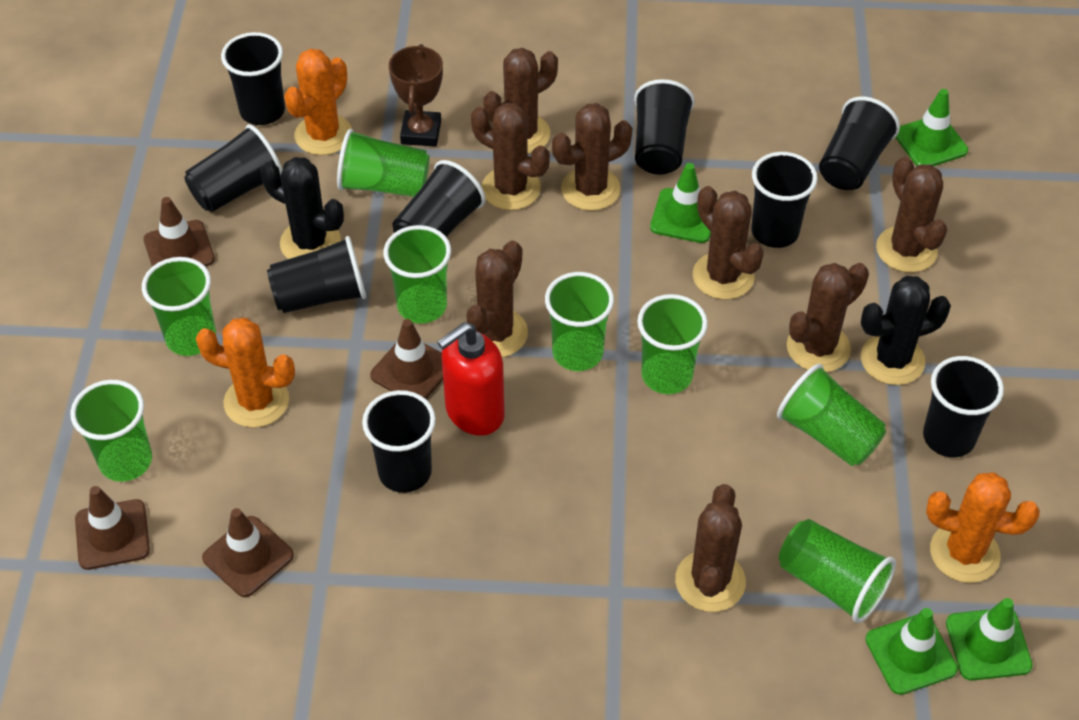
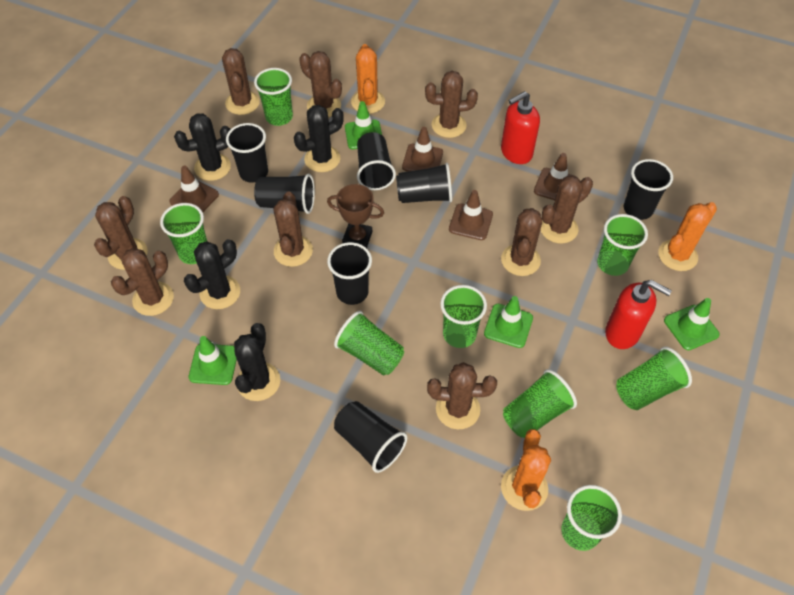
black cactus: 2 -> 4
black cup: 9 -> 7
brown cactus: 8 -> 9
red soap dispenser: 1 -> 2

